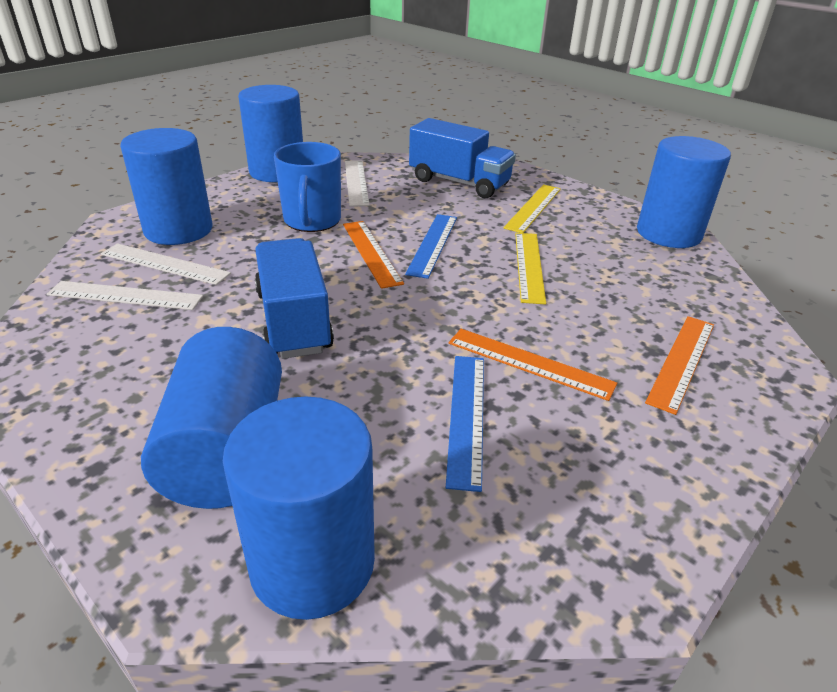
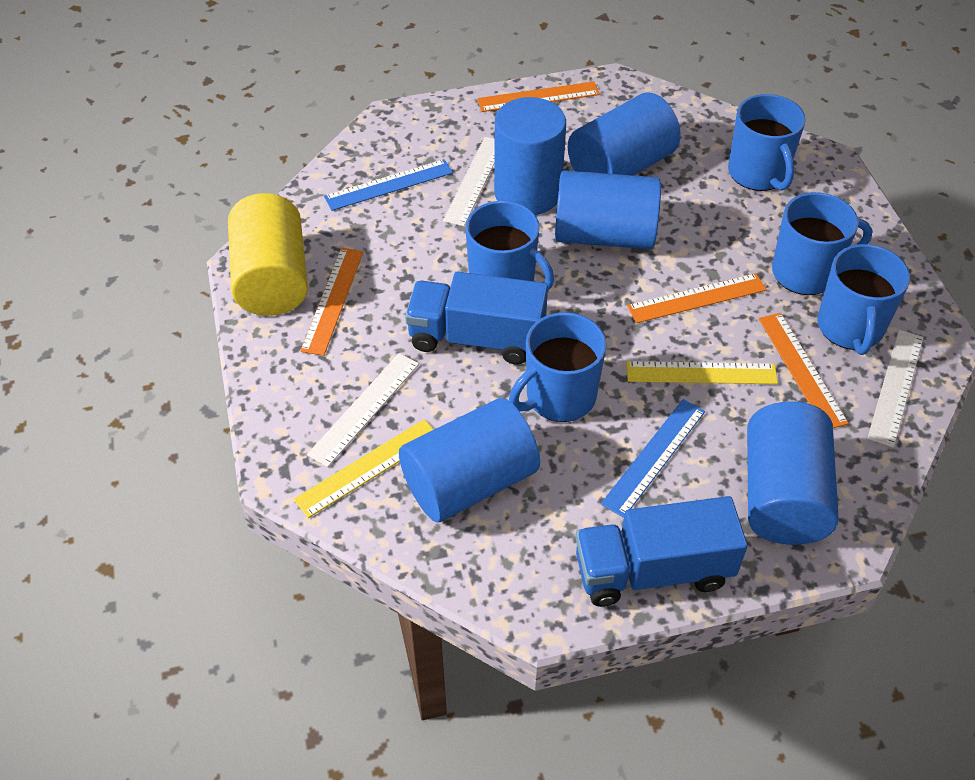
blue mug: 1 -> 5
orange ruler: 3 -> 4
yellow cylinder: 0 -> 1

